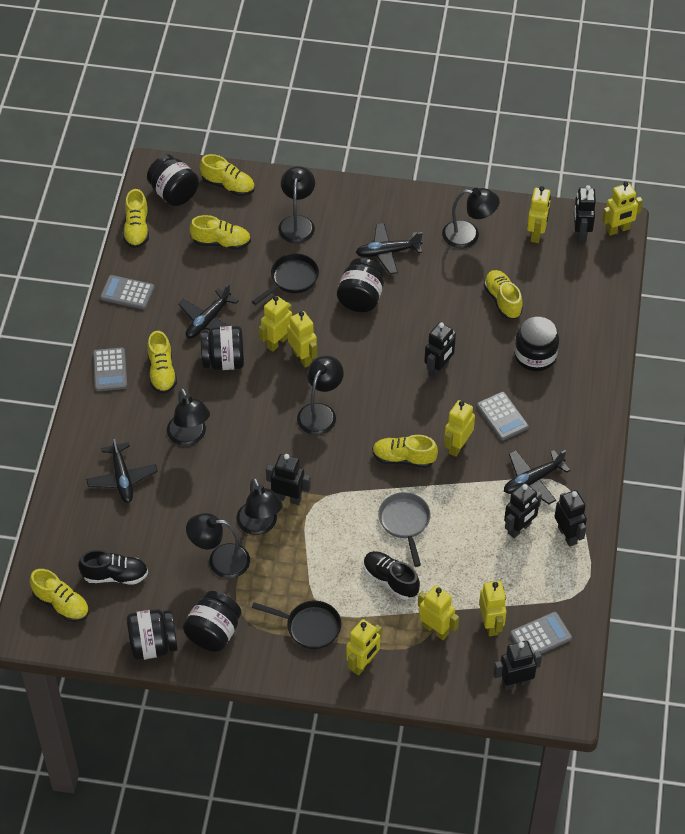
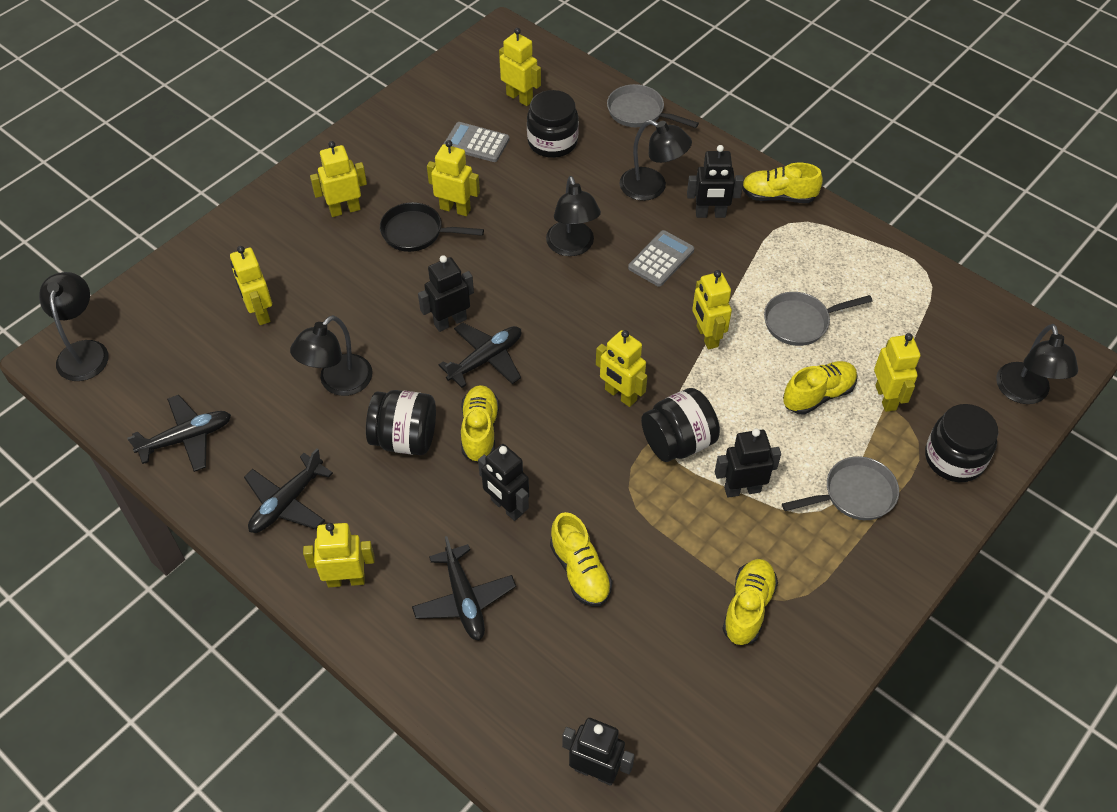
black jar: 6 -> 4
black lamp: 6 -> 5
black pan: 2 -> 1
black robot: 6 -> 5
black shoe: 2 -> 0
grey calculator: 4 -> 2
grey pan: 1 -> 3
yellow shoe: 7 -> 5

